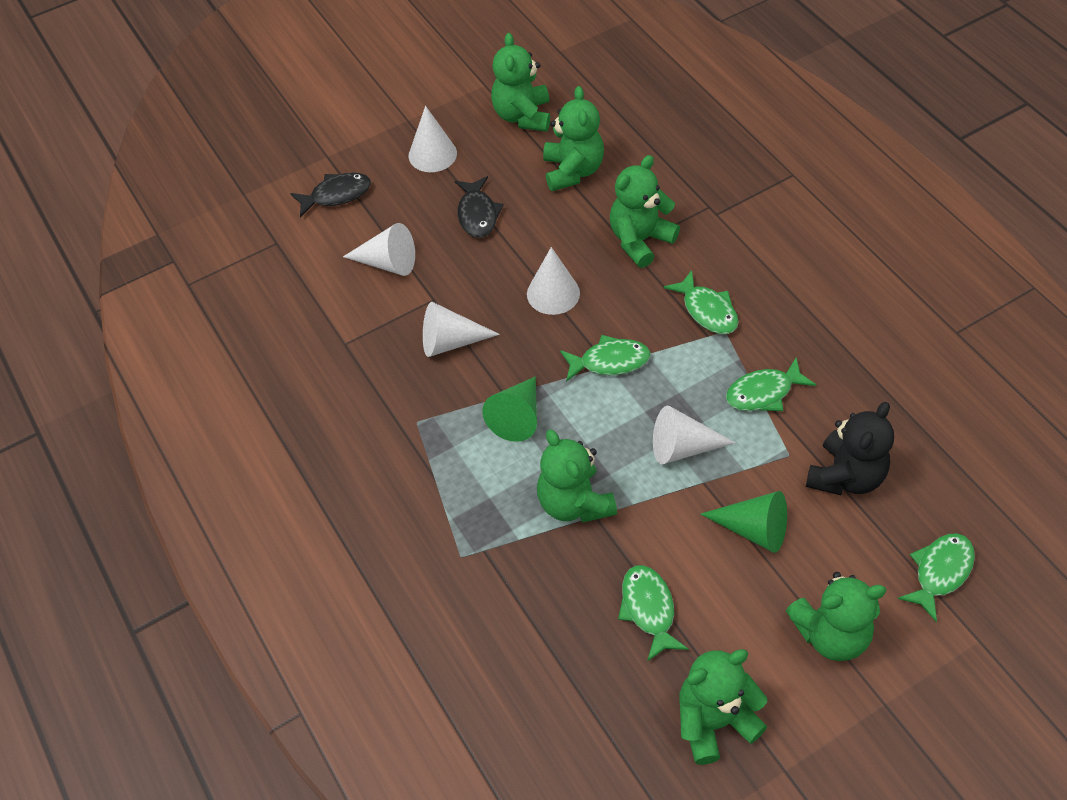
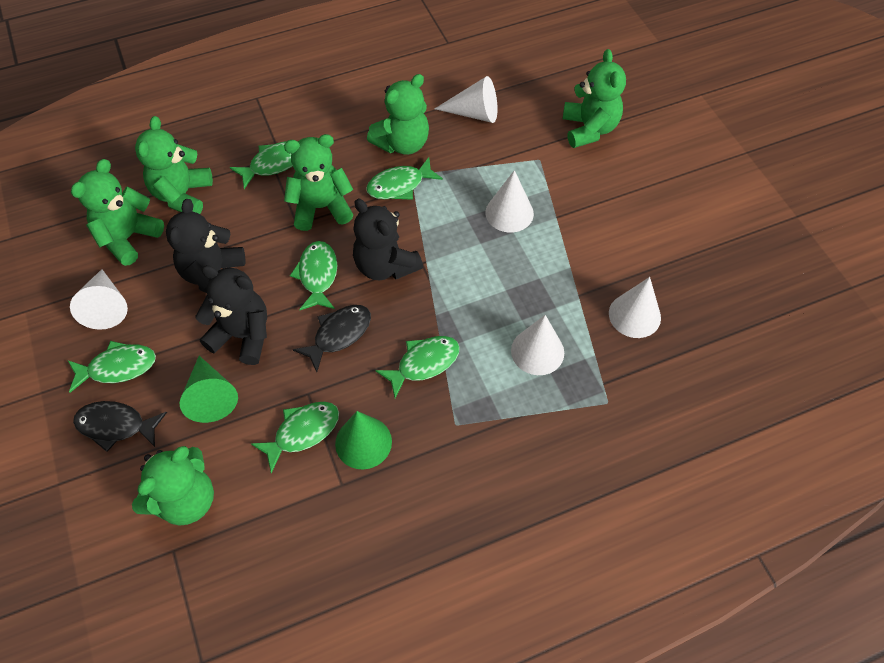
black teddy bear: 1 -> 3
green fish: 5 -> 6

